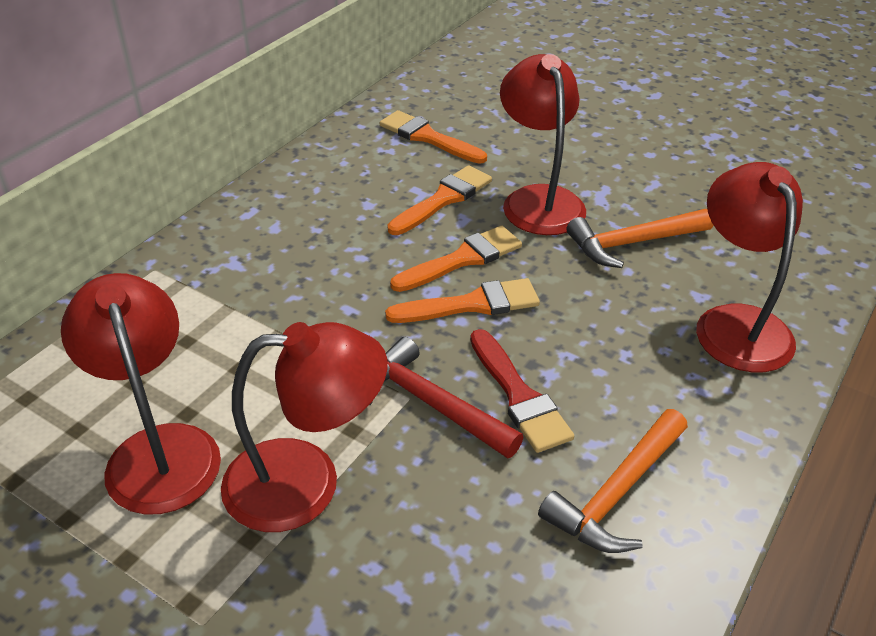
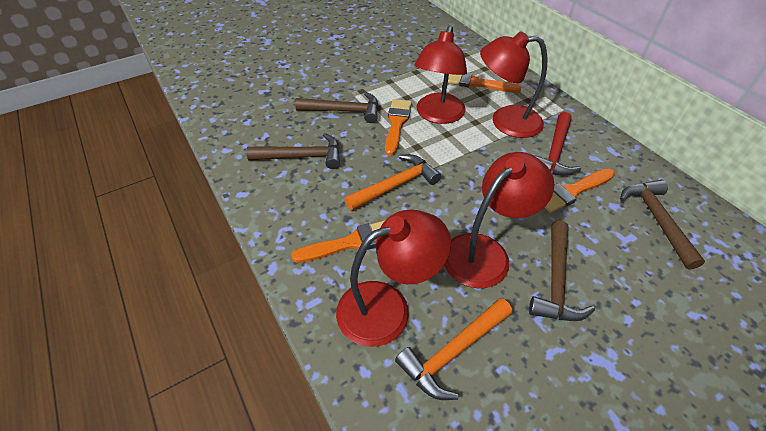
brown hammer: 0 -> 4
red brush: 1 -> 0

